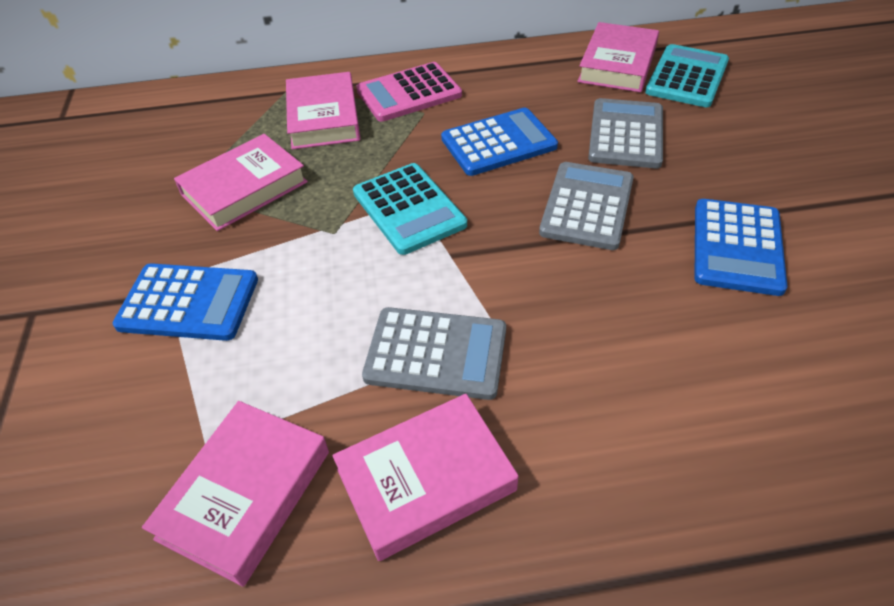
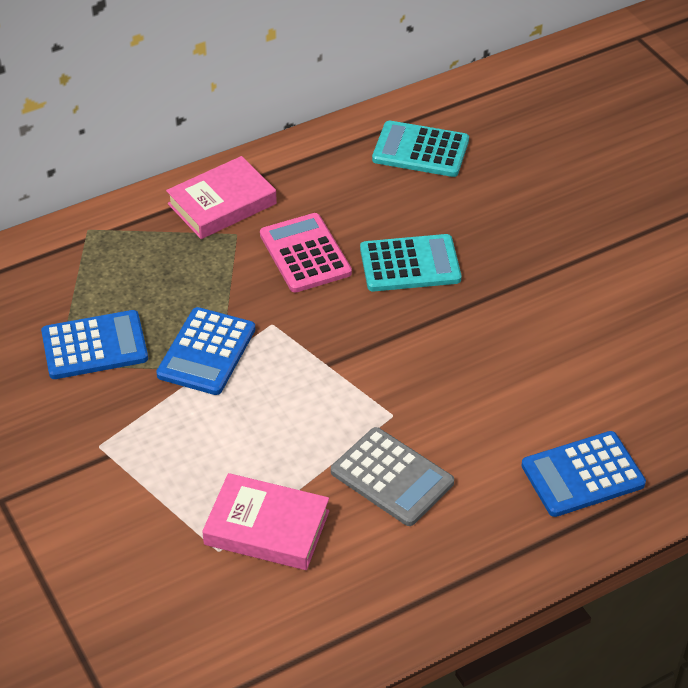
grey calculator: 3 -> 1
pink book: 5 -> 2

